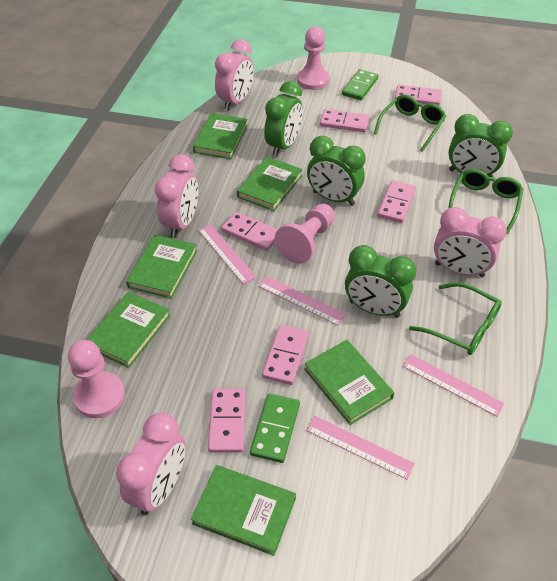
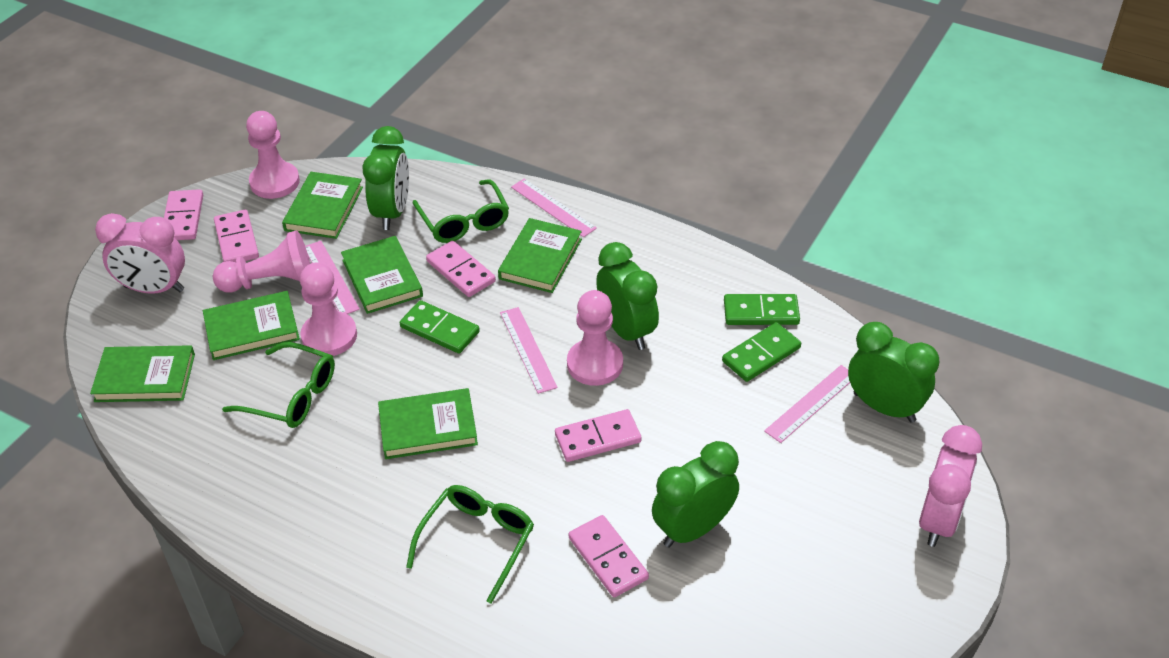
green domino: 2 -> 3
pink clock: 4 -> 2
pink domino: 6 -> 5
pink pawn: 3 -> 4

